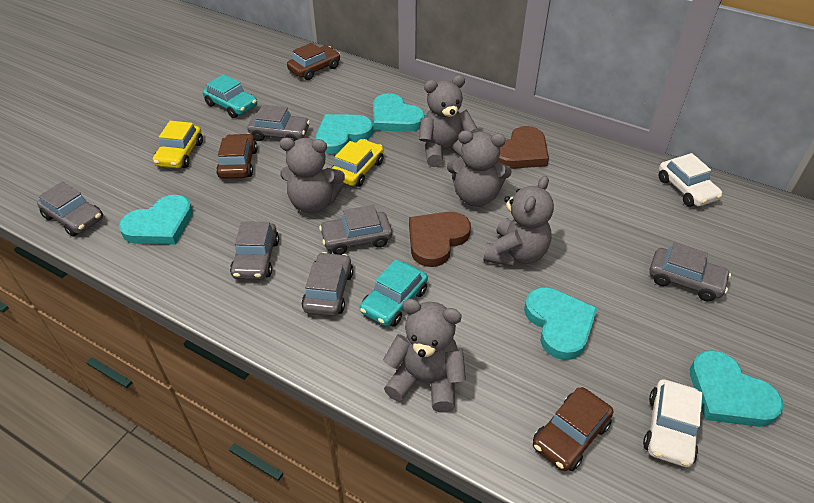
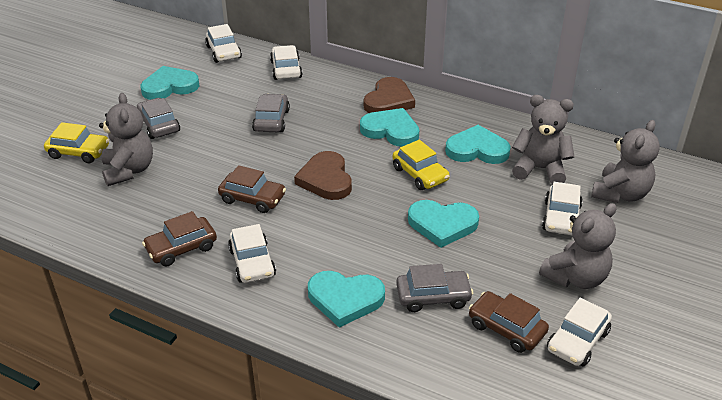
grey car: 6 -> 3
grey teddy bear: 5 -> 4
turquoise car: 2 -> 0
white car: 2 -> 5

